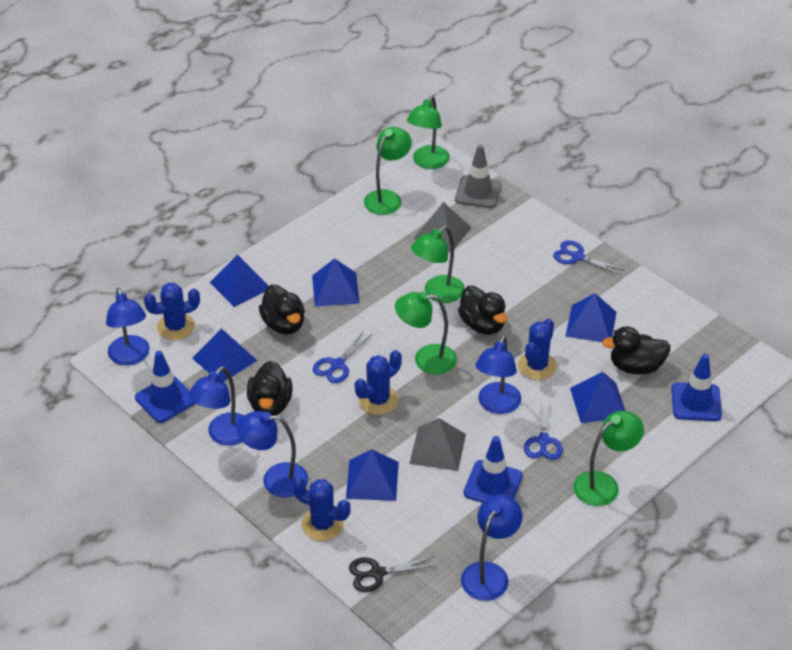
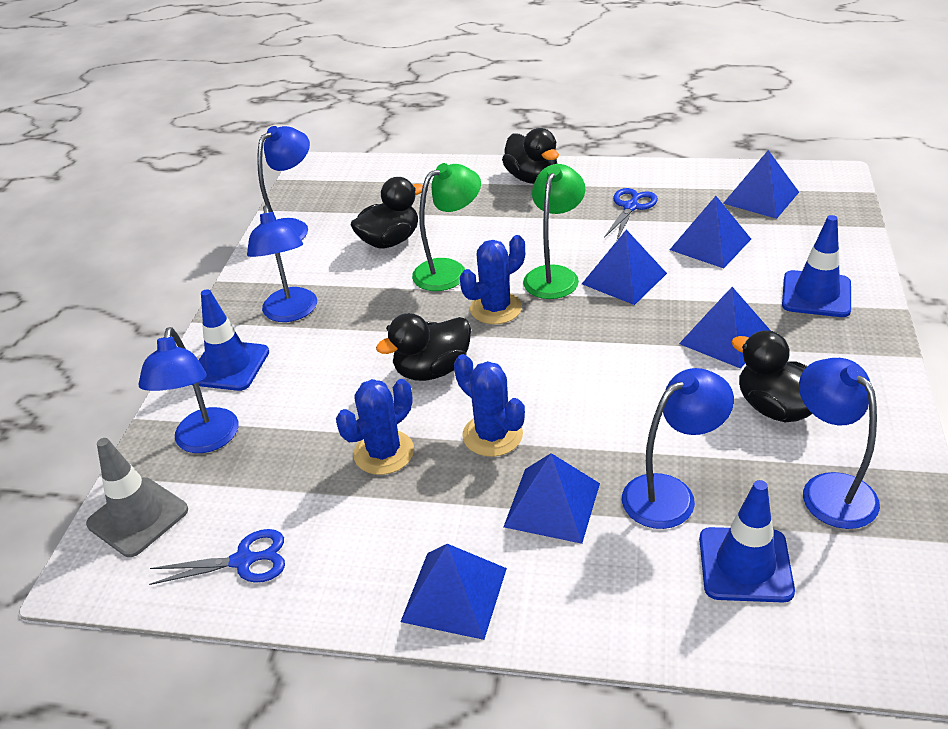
black scissors: 1 -> 0
blue cactus: 4 -> 3
blue scissors: 3 -> 2
green lamp: 5 -> 2
grey pyramid: 2 -> 0

